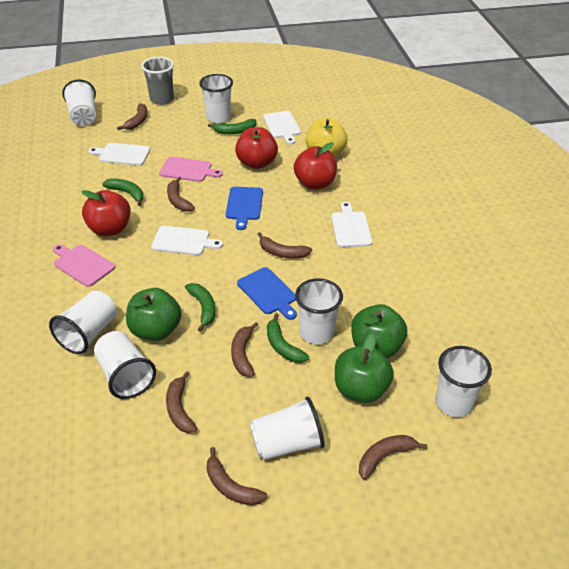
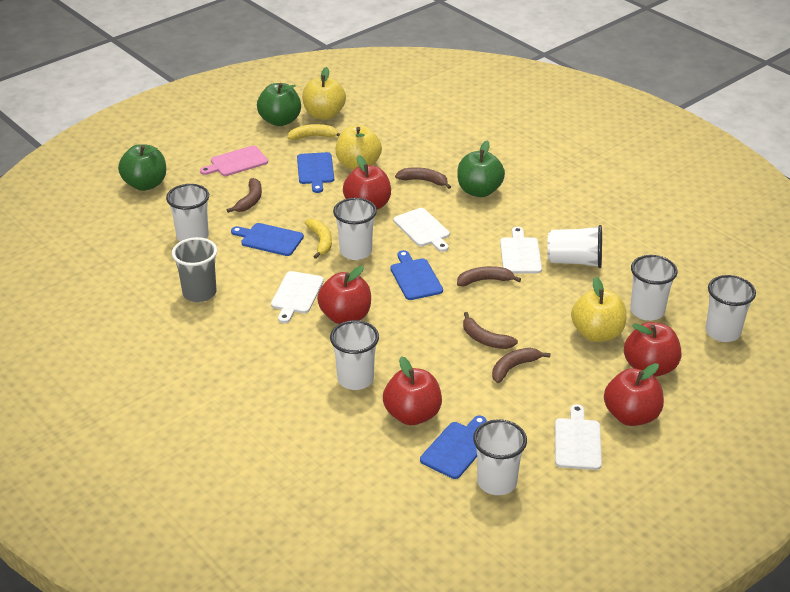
blue cutting board: 2 -> 4
brown banana: 7 -> 5
green banana: 4 -> 0
pink cutting board: 2 -> 1
red apple: 3 -> 5
yellow apple: 1 -> 3
yellow banana: 0 -> 2

